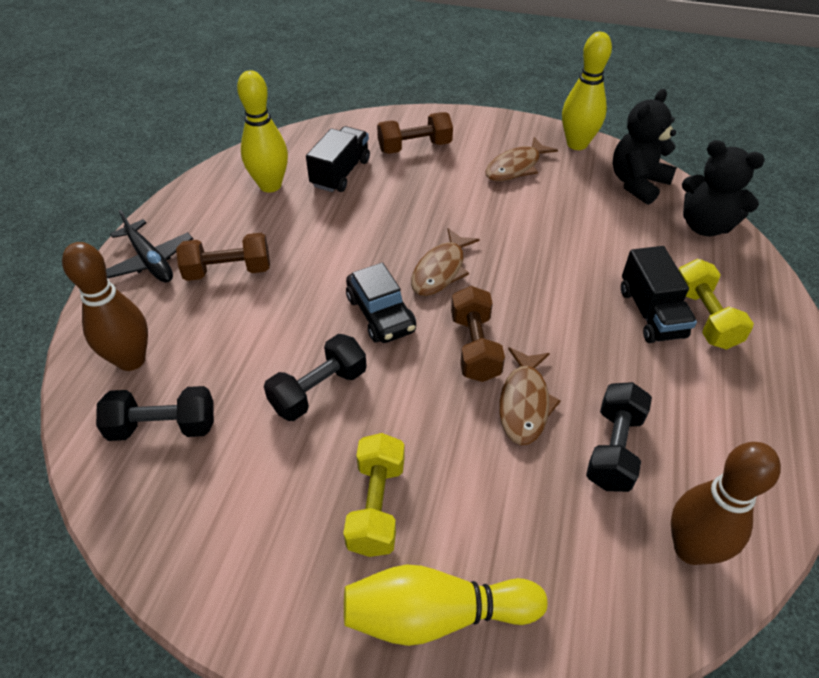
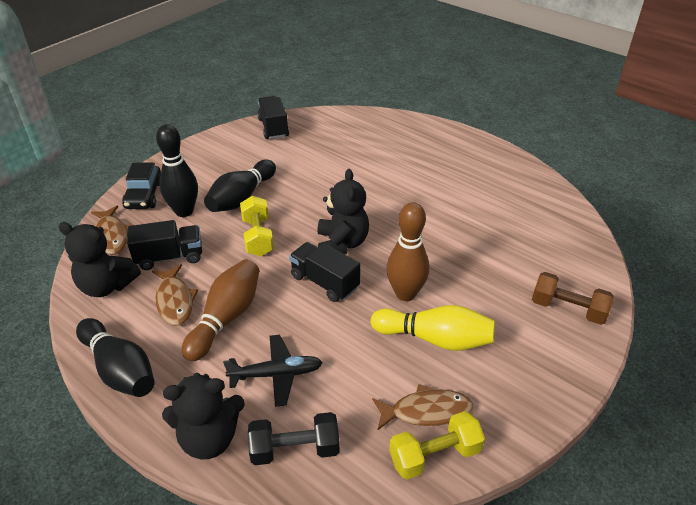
black bowling pin: 0 -> 3
black dumbbell: 3 -> 1
black teddy bear: 2 -> 3
black truck: 2 -> 3
brown dumbbell: 3 -> 1
yellow bowling pin: 3 -> 1

